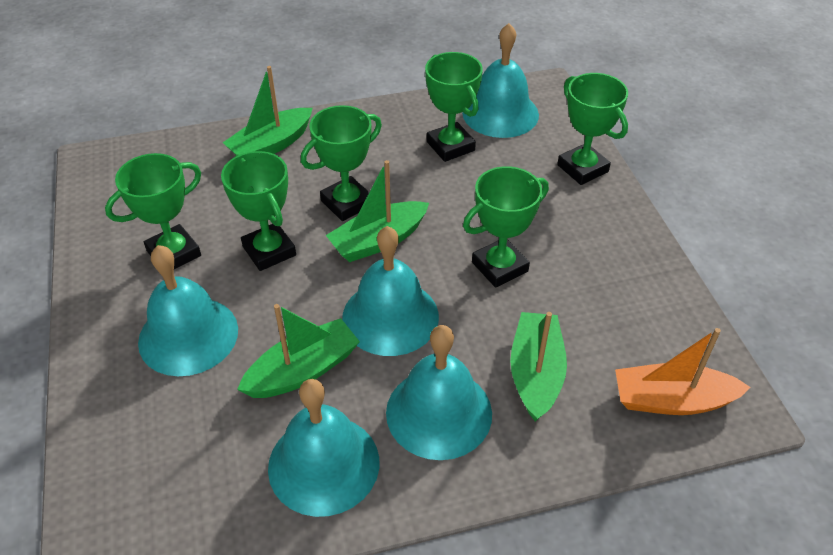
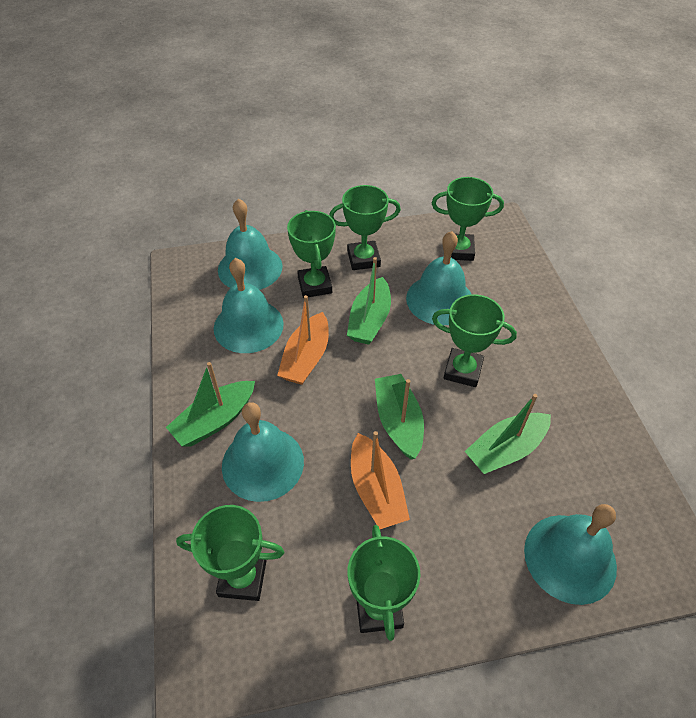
orange boat: 1 -> 2

